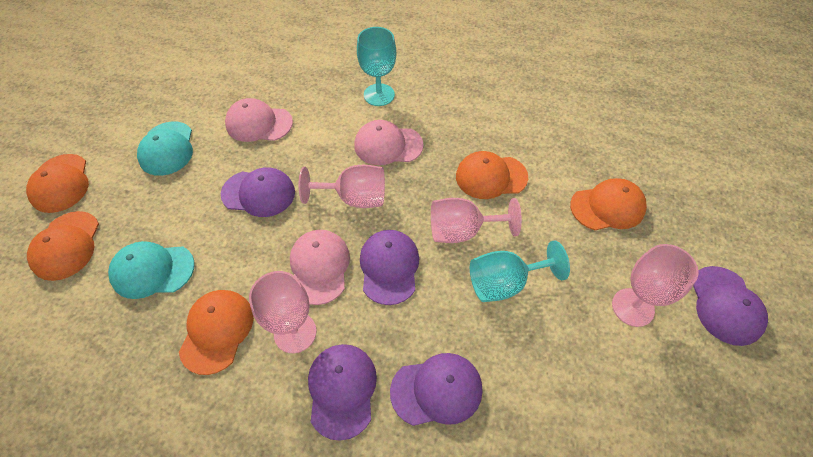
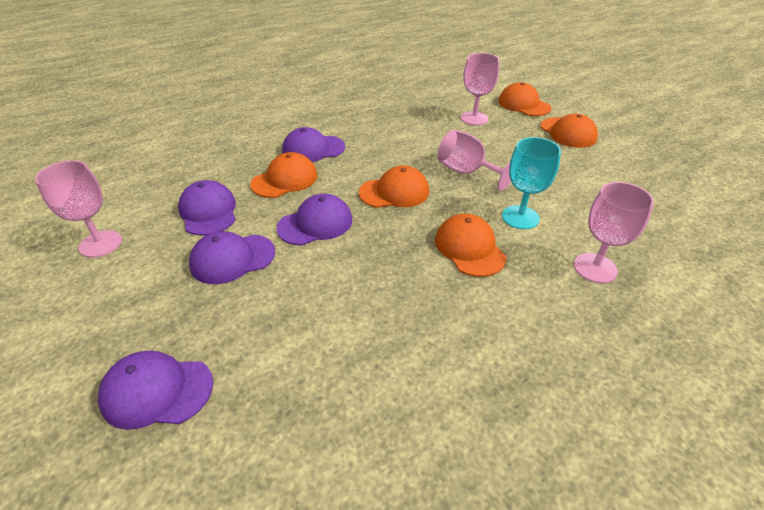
pink cap: 3 -> 0
turquoise cap: 2 -> 0
turquoise goblet: 2 -> 1

